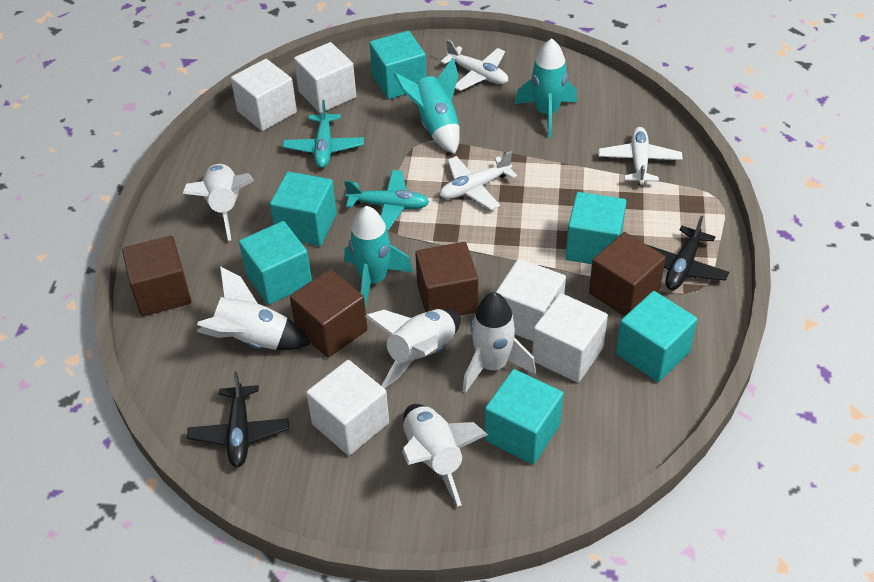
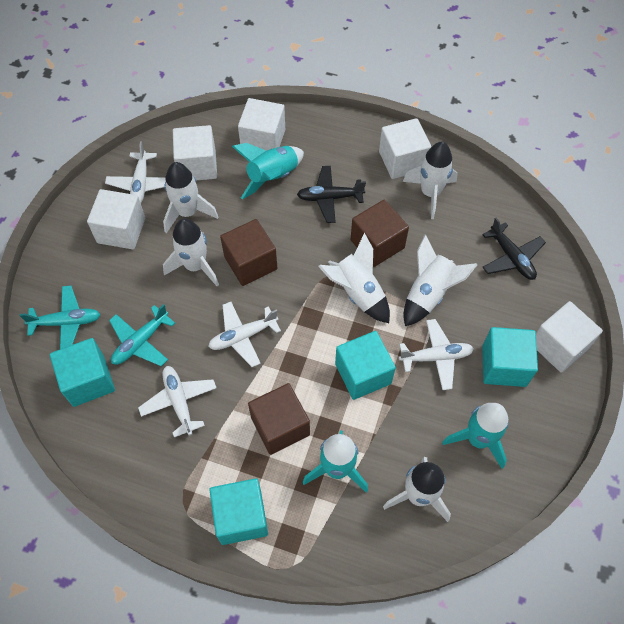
brown cube: 4 -> 3
turquoise cube: 6 -> 4
white plane: 3 -> 4
white rocket: 5 -> 6

